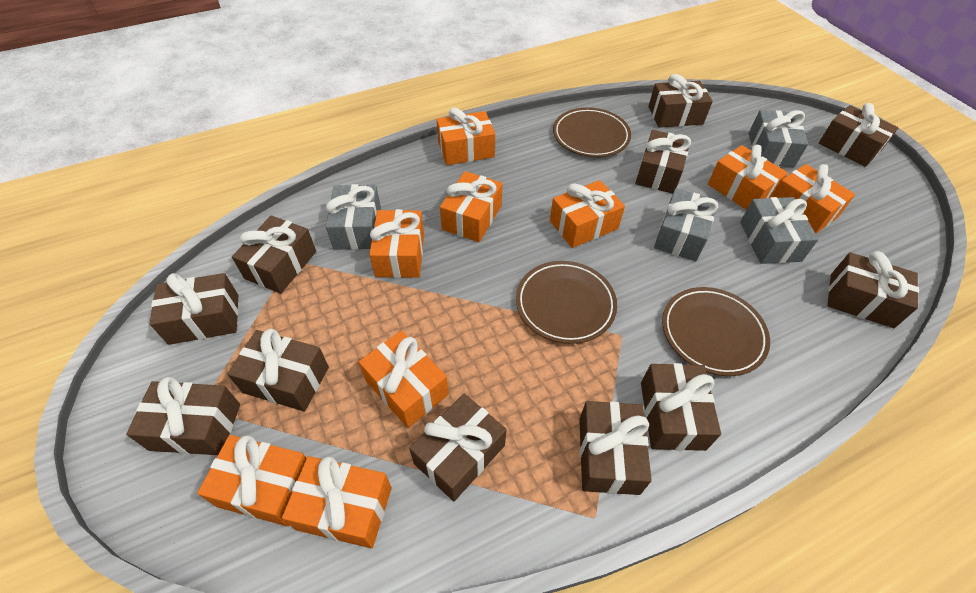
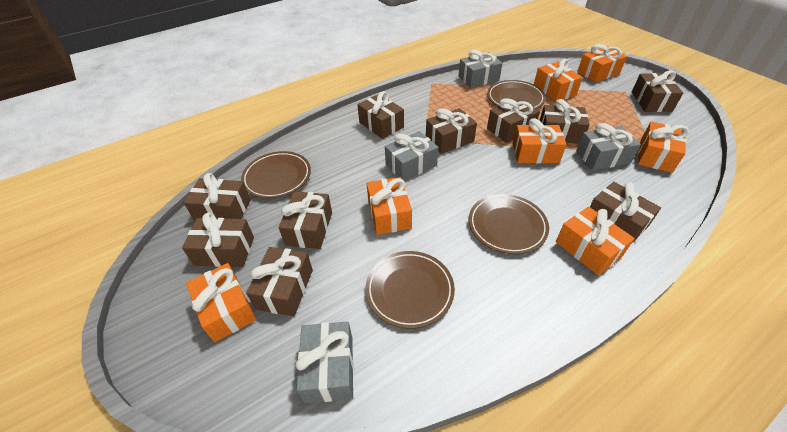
brown gift: 11 -> 10
brown plate: 3 -> 4
orange gift: 9 -> 7

